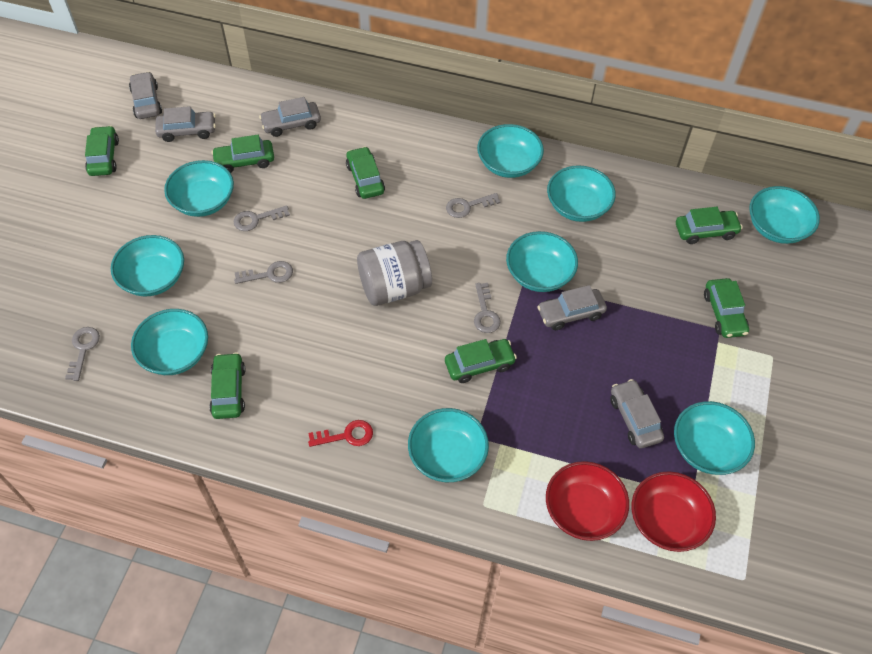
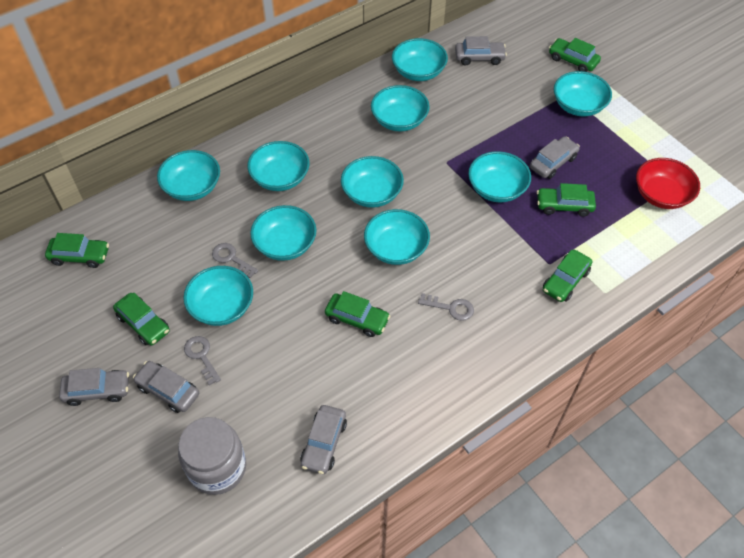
green car: 7 -> 6
grey key: 5 -> 3
red bowl: 2 -> 1
red key: 1 -> 0
turquoise bowl: 9 -> 10

